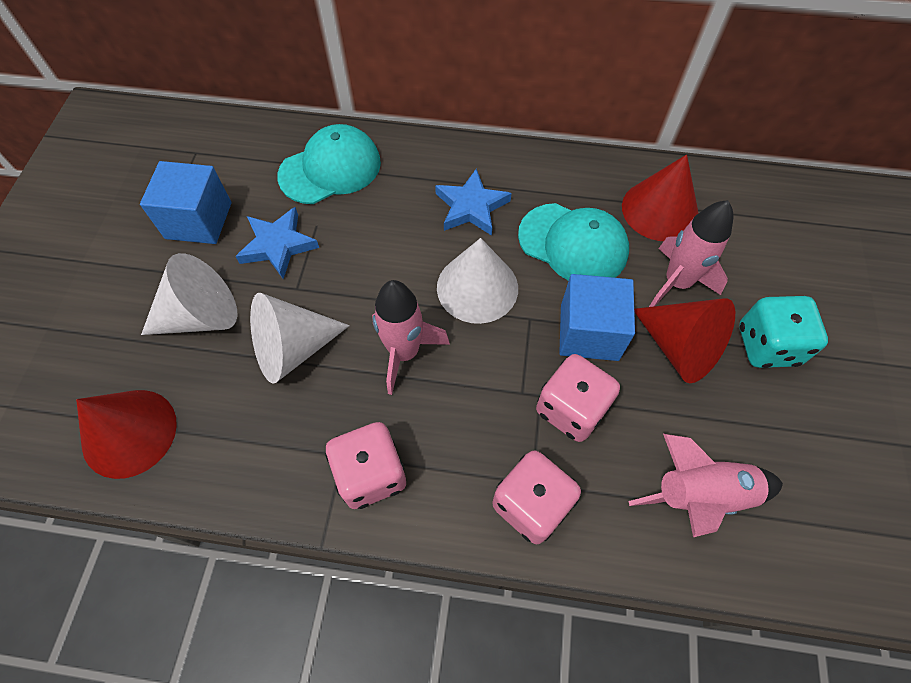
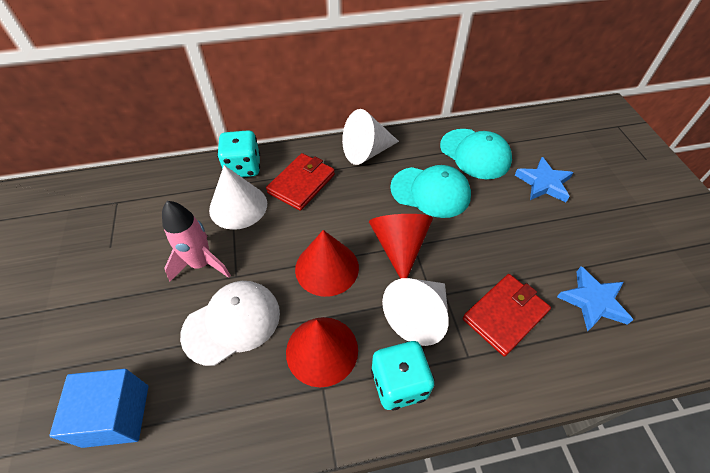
blue cube: 2 -> 1
pink dice: 3 -> 0
pink rocket: 3 -> 1
red wallet: 0 -> 2
turquoise dice: 1 -> 2
white cap: 0 -> 1

